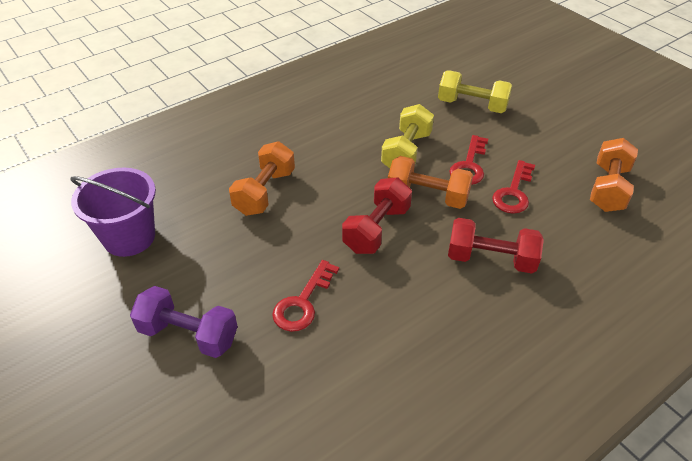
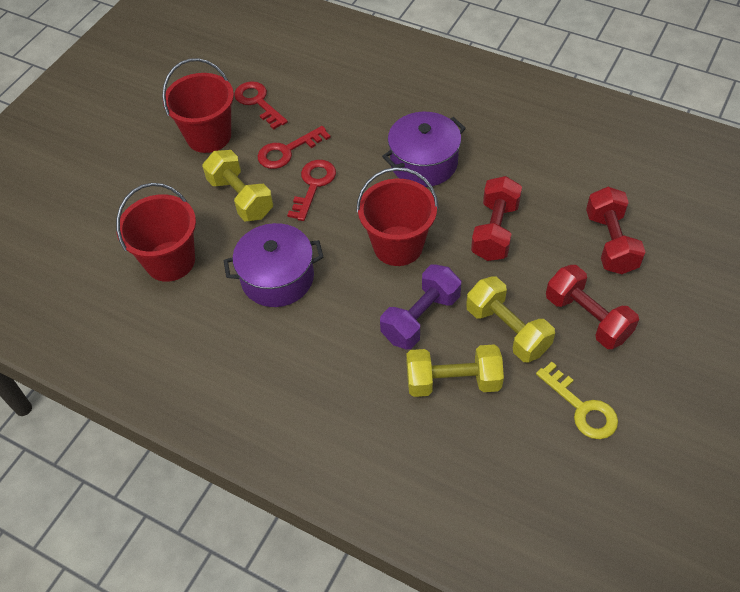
orange dumbbell: 3 -> 0
purple bucket: 1 -> 0
purple pot: 0 -> 2
red bucket: 0 -> 3
red dumbbell: 2 -> 3
yellow dumbbell: 2 -> 3
yellow key: 0 -> 1

